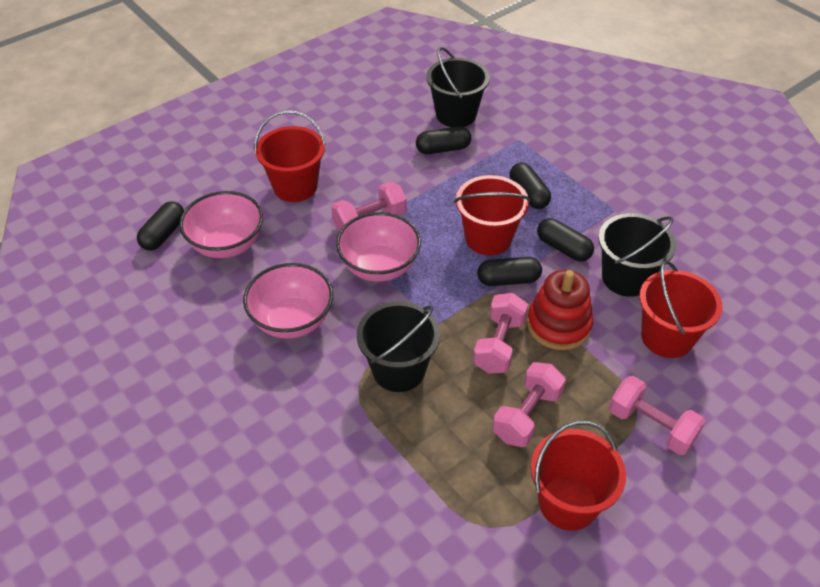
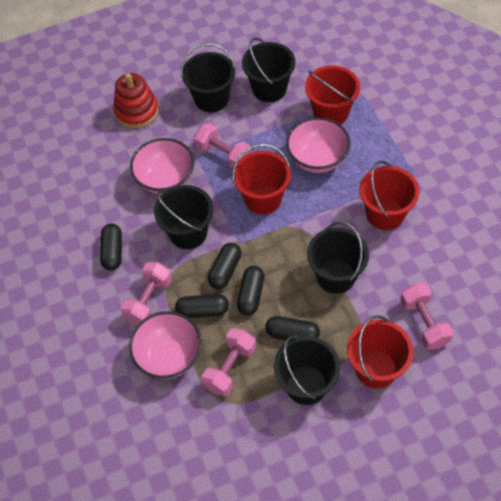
black bucket: 3 -> 5

